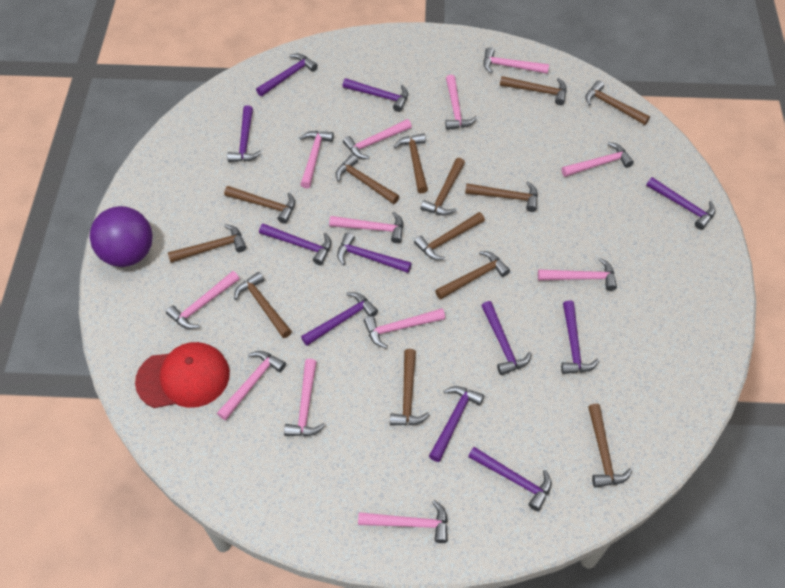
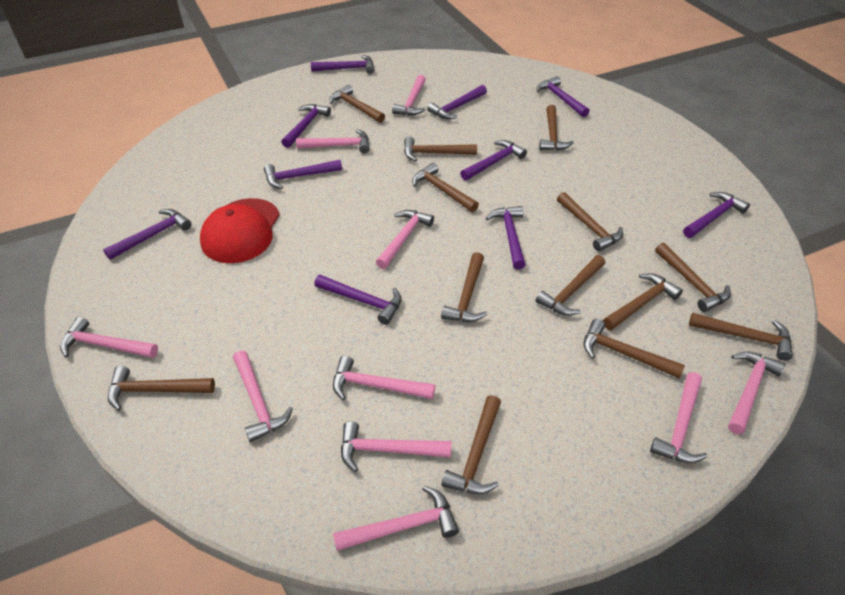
pink hammer: 12 -> 10
purple ball: 1 -> 0
purple hammer: 11 -> 10

